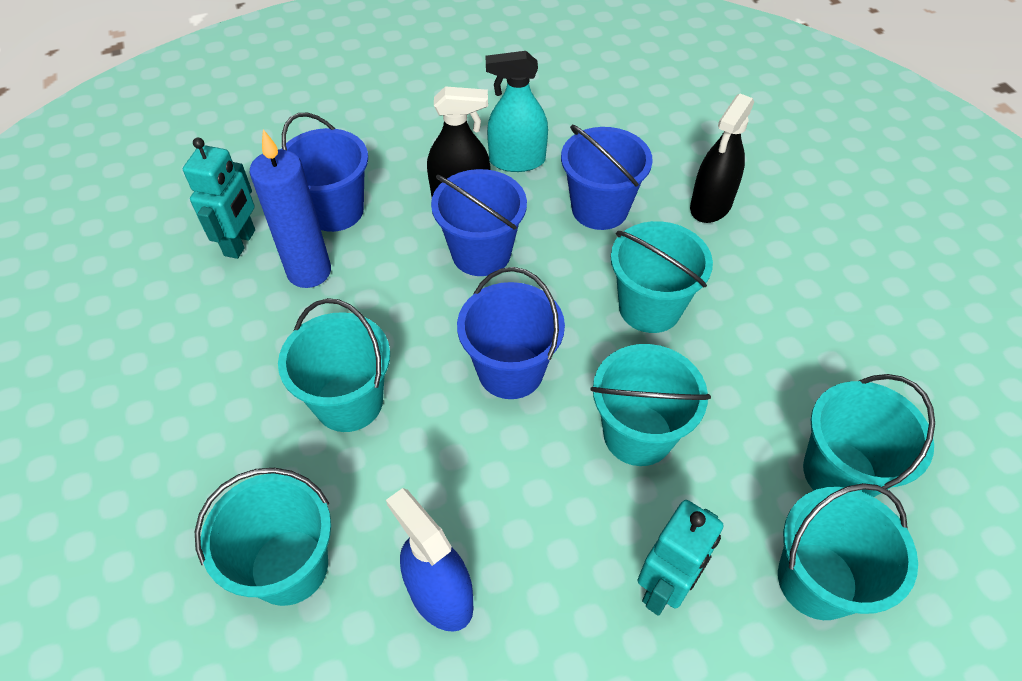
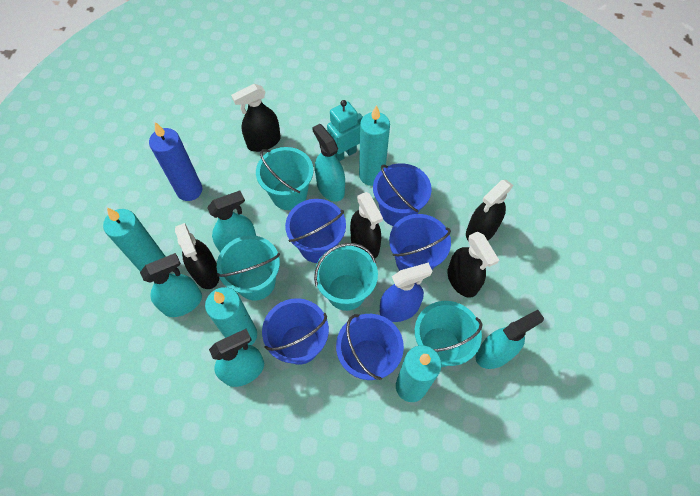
black spray bottle: 2 -> 5
blue bucket: 4 -> 5
turquoise bucket: 6 -> 4
turquoise candle: 0 -> 4
turquoise robot: 2 -> 1
turquoise spray bottle: 1 -> 5

